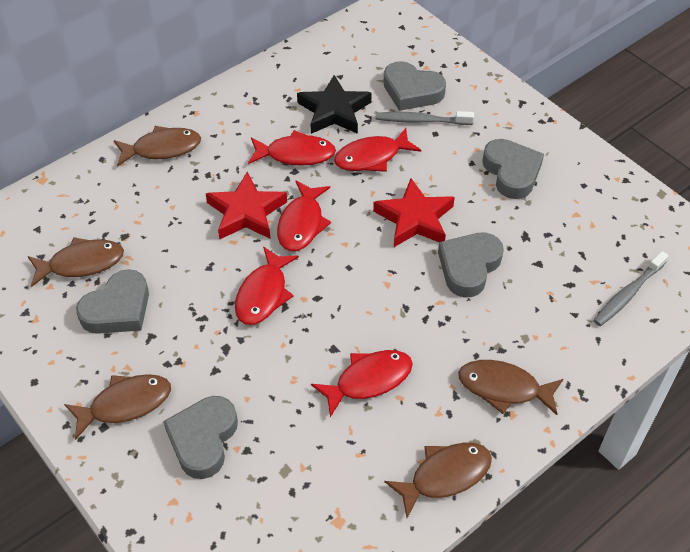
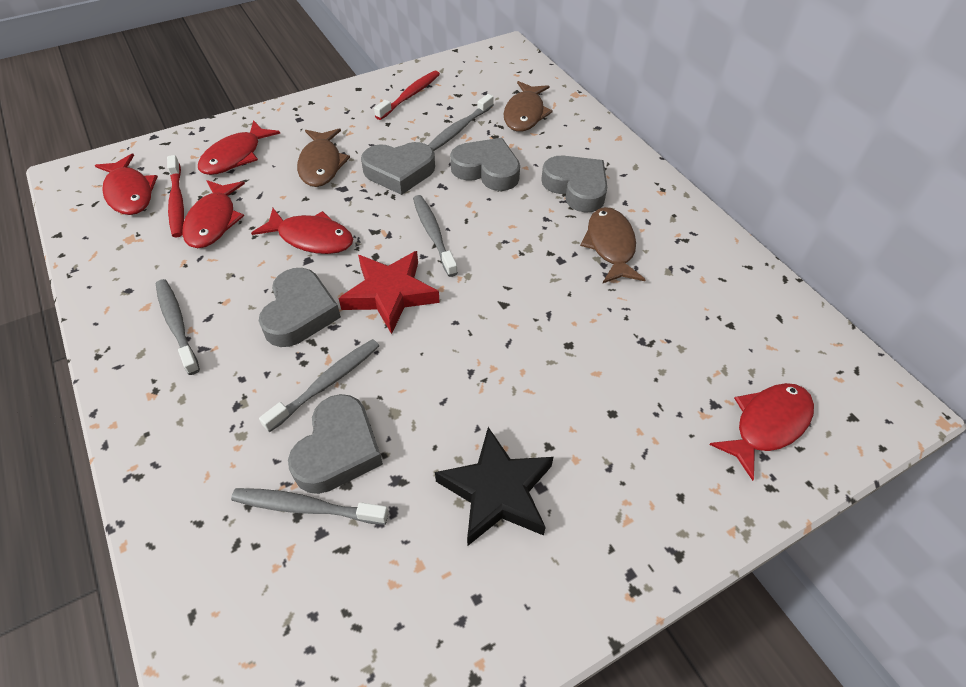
brown fish: 5 -> 3
grey toothbrush: 2 -> 5
red star: 2 -> 1
red toothbrush: 0 -> 2

